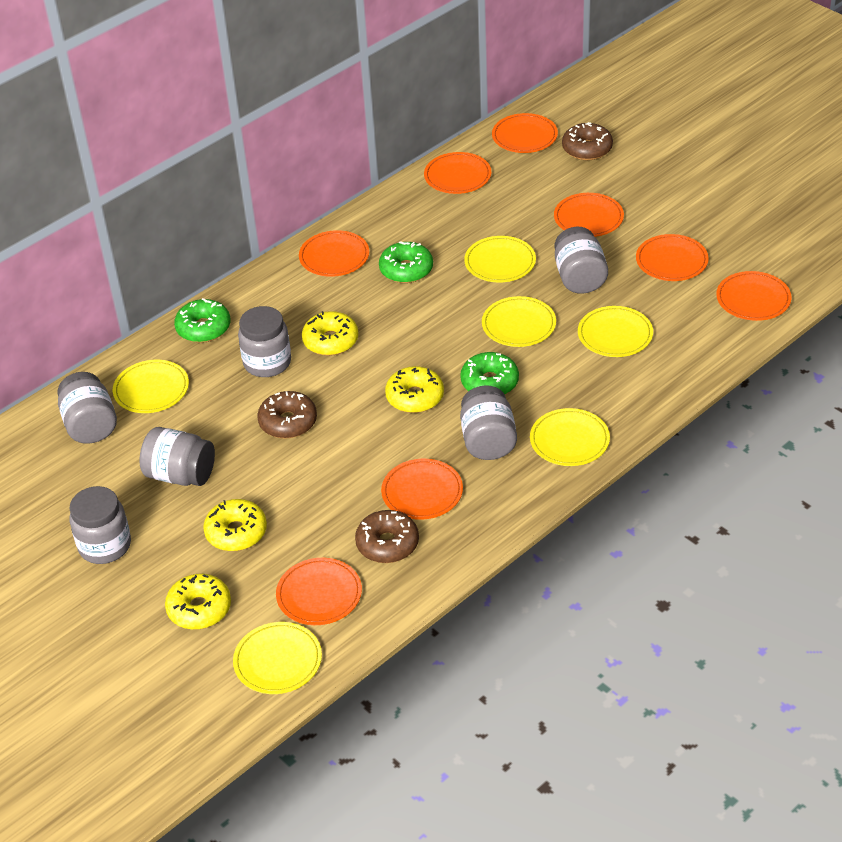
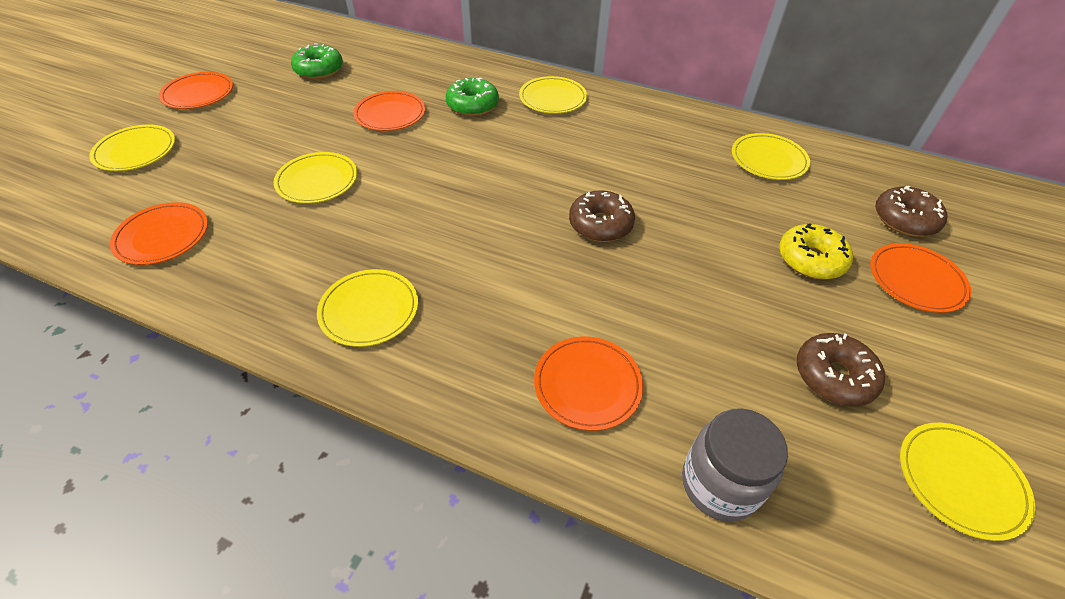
green donut: 3 -> 2
grey jar: 6 -> 1
orange plate: 8 -> 5
yellow donut: 4 -> 1

